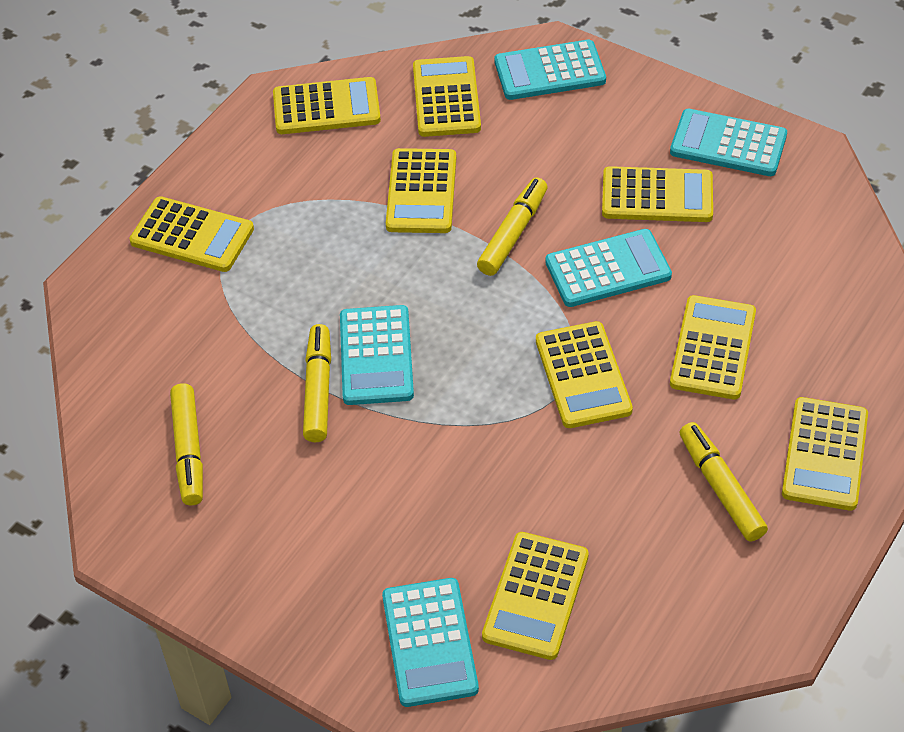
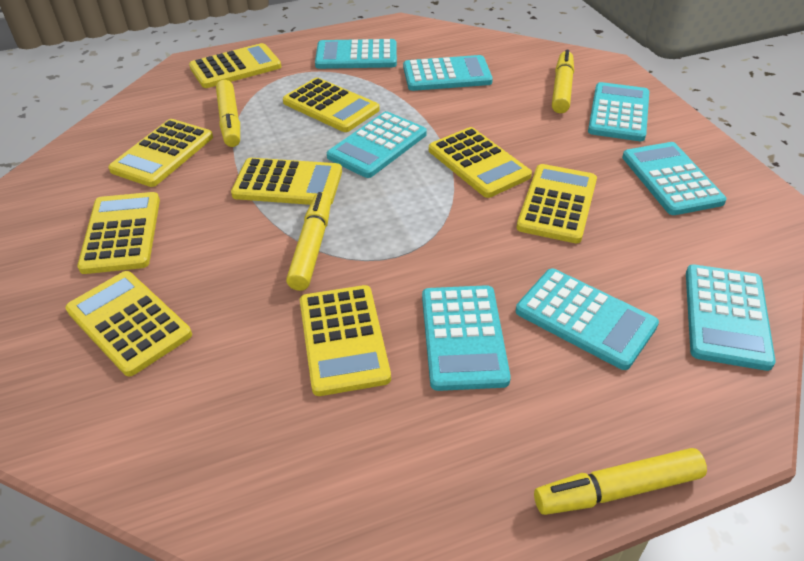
turquoise calculator: 5 -> 8

